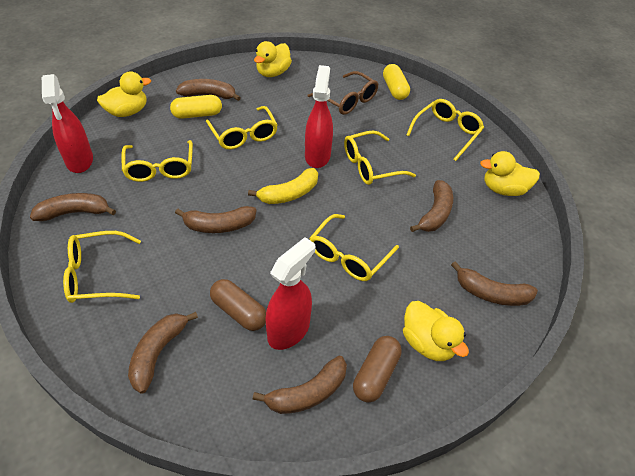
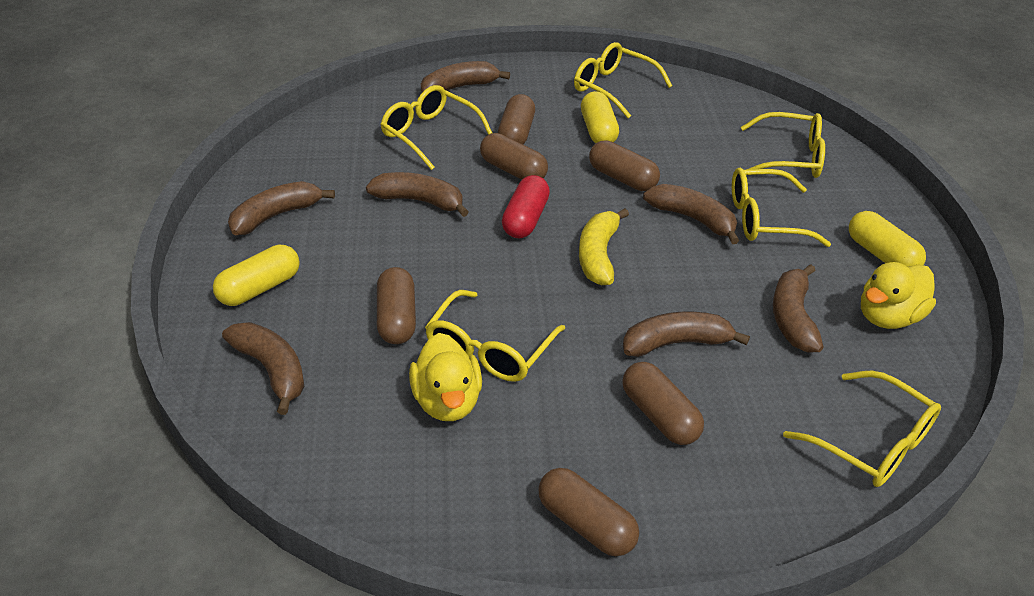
brown capsule: 2 -> 6
brown glasses: 1 -> 0
red capsule: 0 -> 1
red spray bottle: 3 -> 0
yellow capsule: 2 -> 3
yellow duck: 4 -> 2

